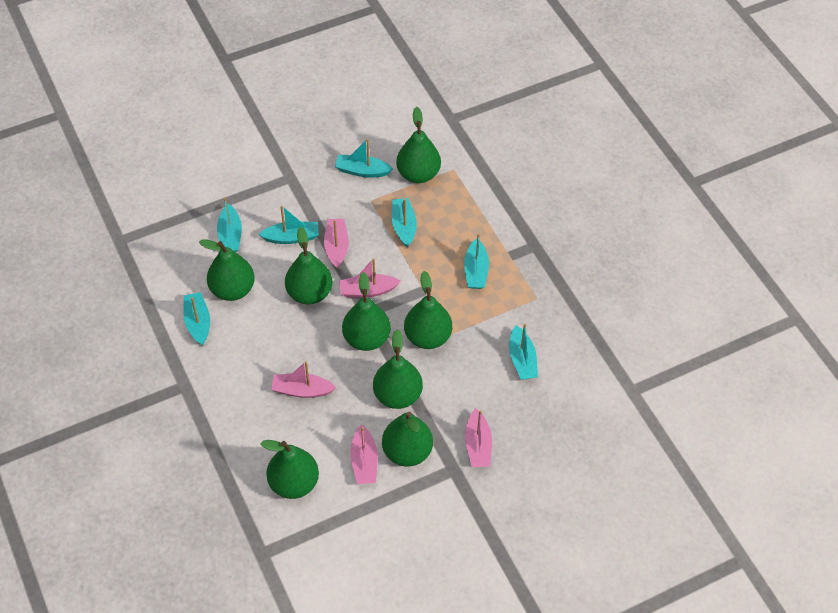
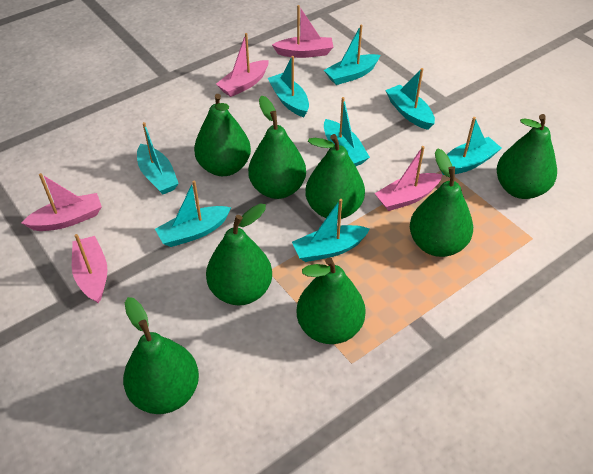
turquoise boat: 7 -> 8

